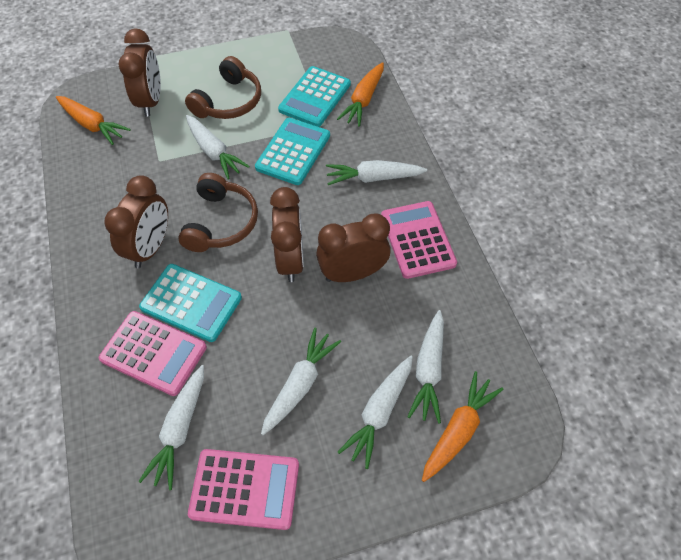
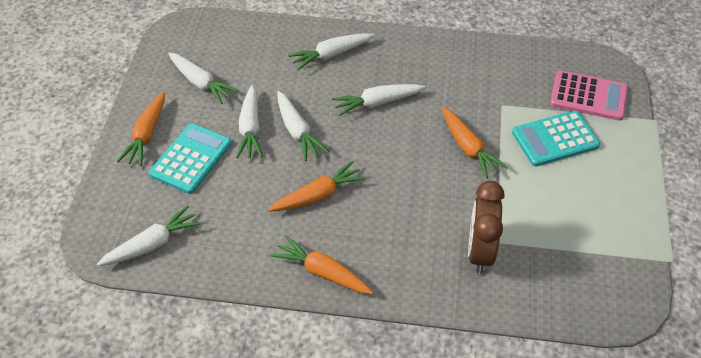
brown clock: 4 -> 1
brown headphones: 2 -> 0
orange carrot: 3 -> 4
pink calculator: 3 -> 1
turquoise calculator: 3 -> 2

